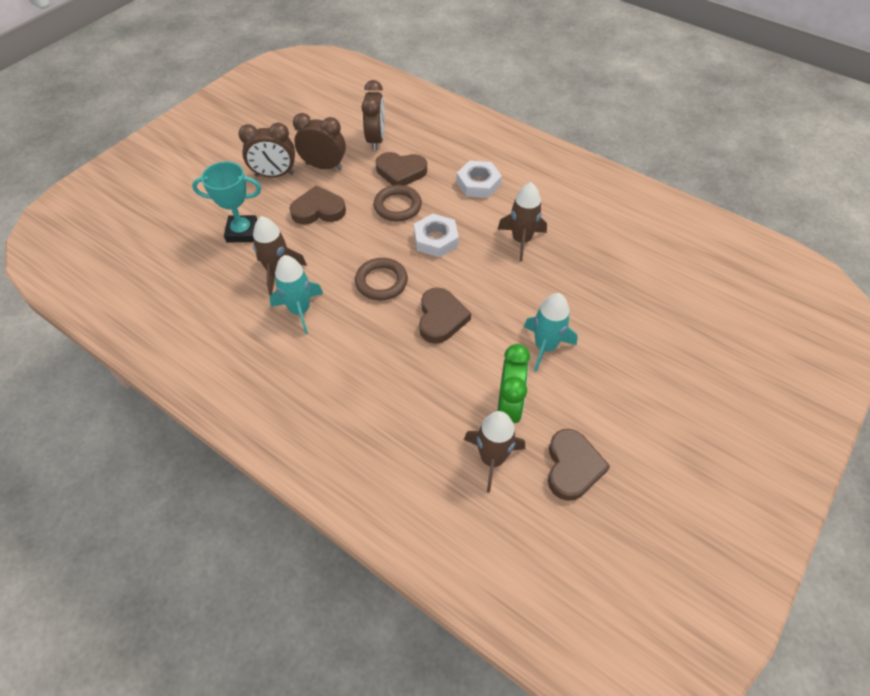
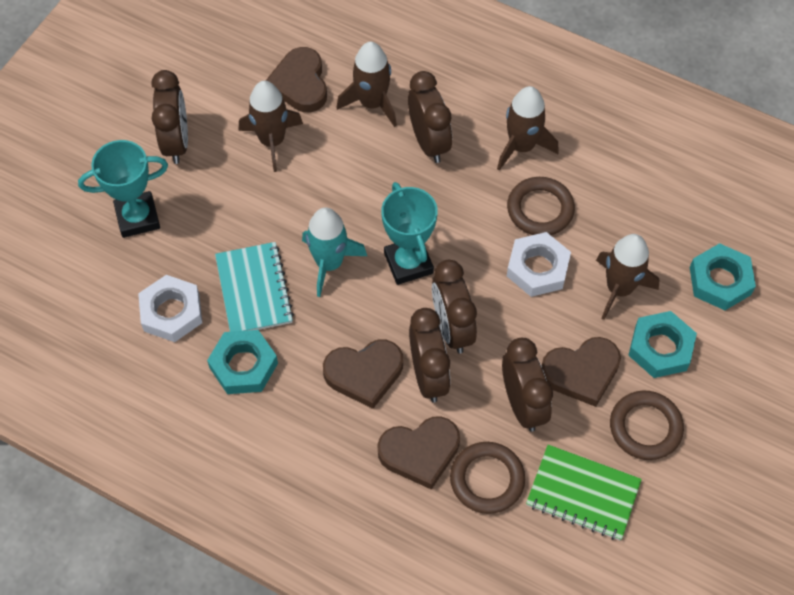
brown clock: 3 -> 5
brown ring: 2 -> 3
brown rocket: 3 -> 4
green clock: 1 -> 0
green notebook: 0 -> 1
turquoise notebook: 0 -> 1
turquoise nut: 0 -> 3
turquoise rocket: 2 -> 1
turquoise trophy: 1 -> 2

